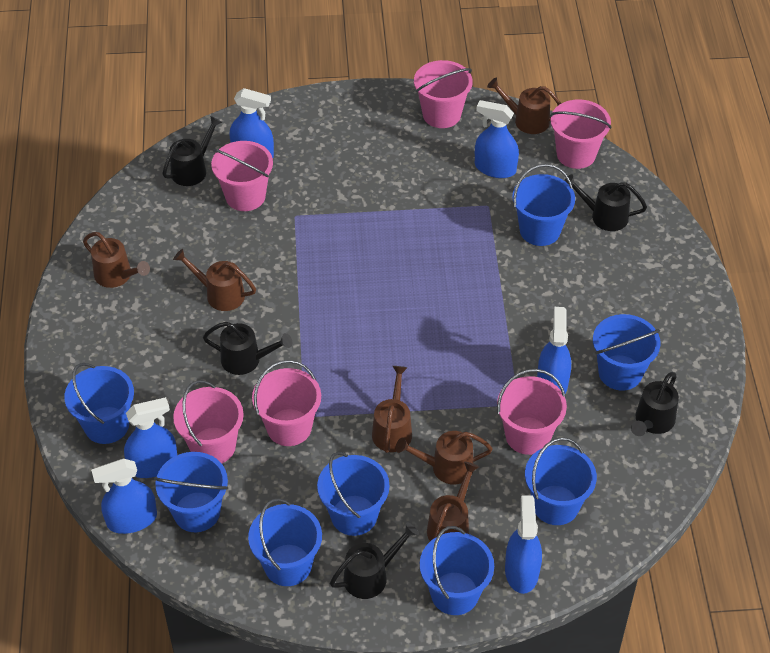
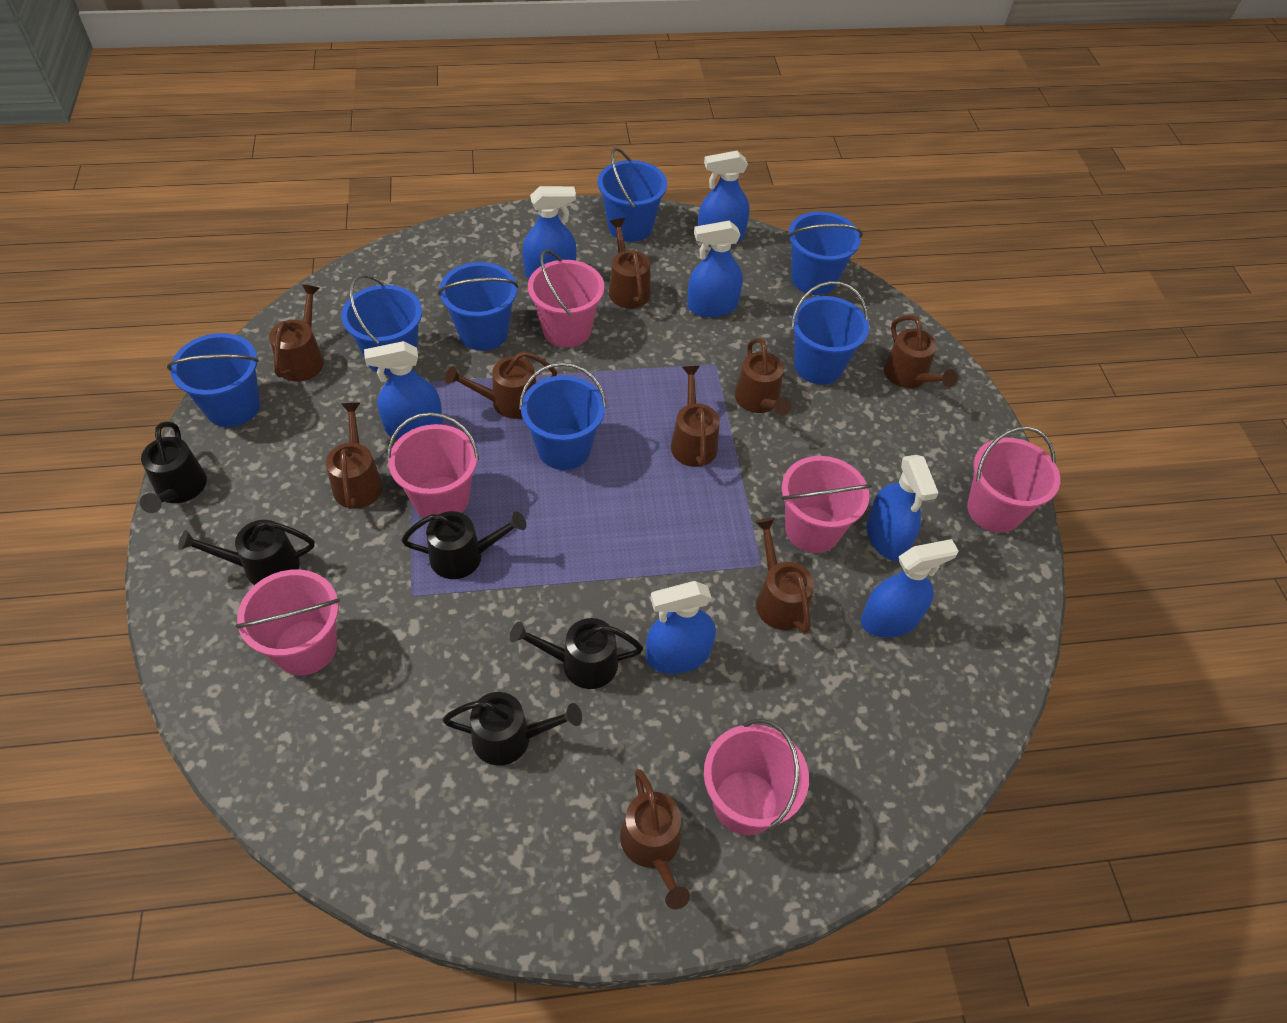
blue bucket: 8 -> 7
blue spray bottle: 6 -> 7
brown watering can: 6 -> 9

